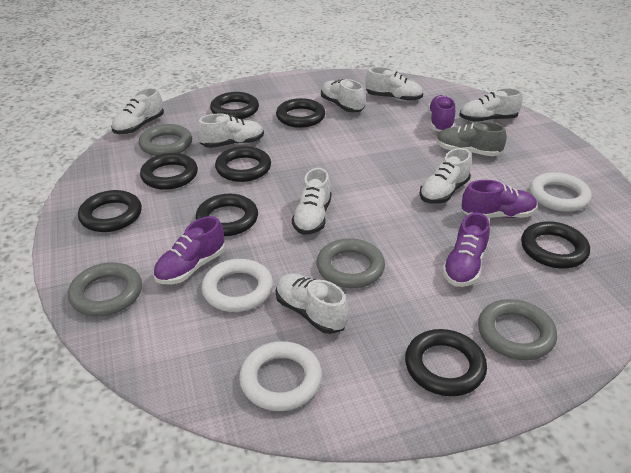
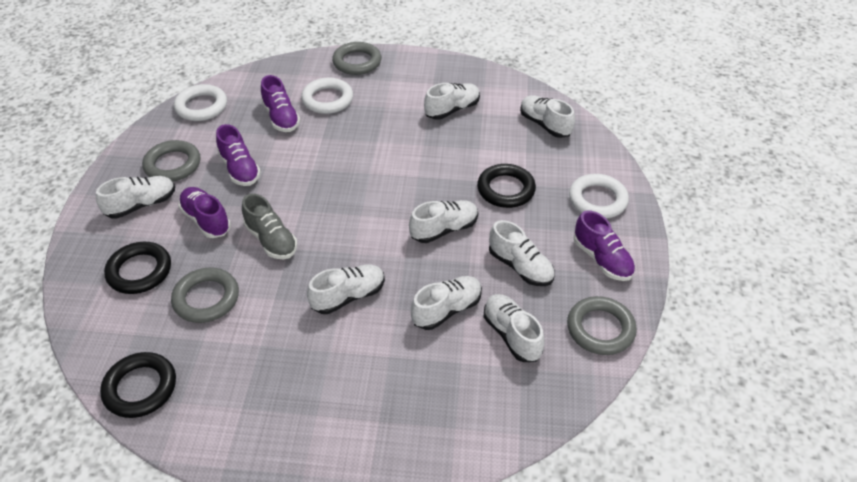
black ring: 8 -> 3

